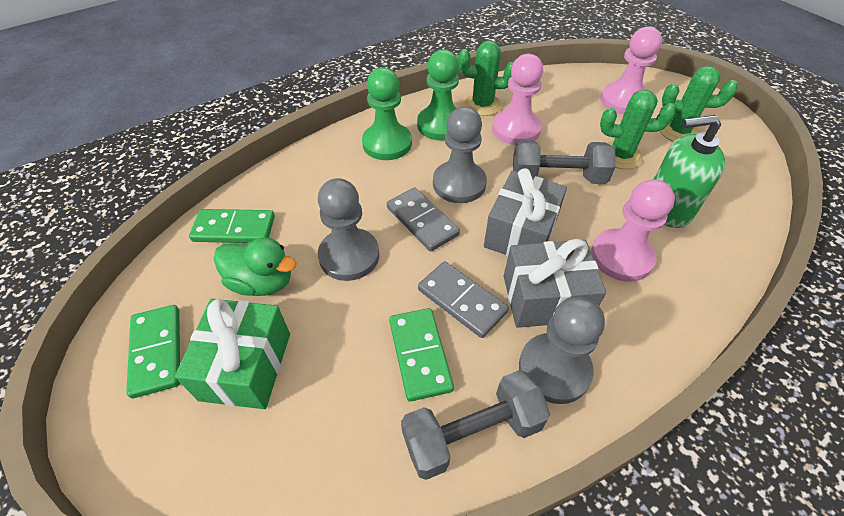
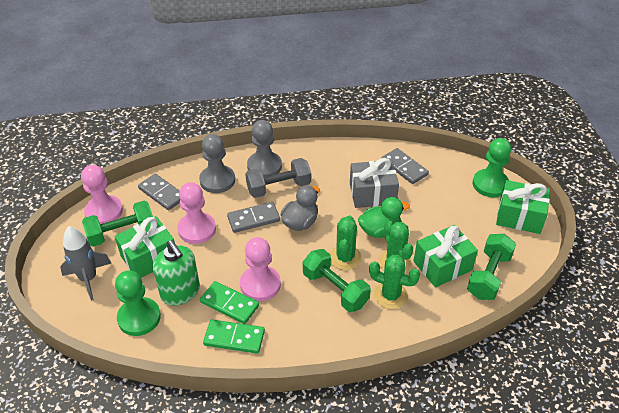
green domino: 3 -> 2
green dumbbell: 0 -> 3
green gift: 1 -> 3
grey domino: 2 -> 3
grey duck: 0 -> 1
grey dumbbell: 2 -> 1
grey gift: 2 -> 1
grey pawn: 3 -> 2
grey rocket: 0 -> 1

